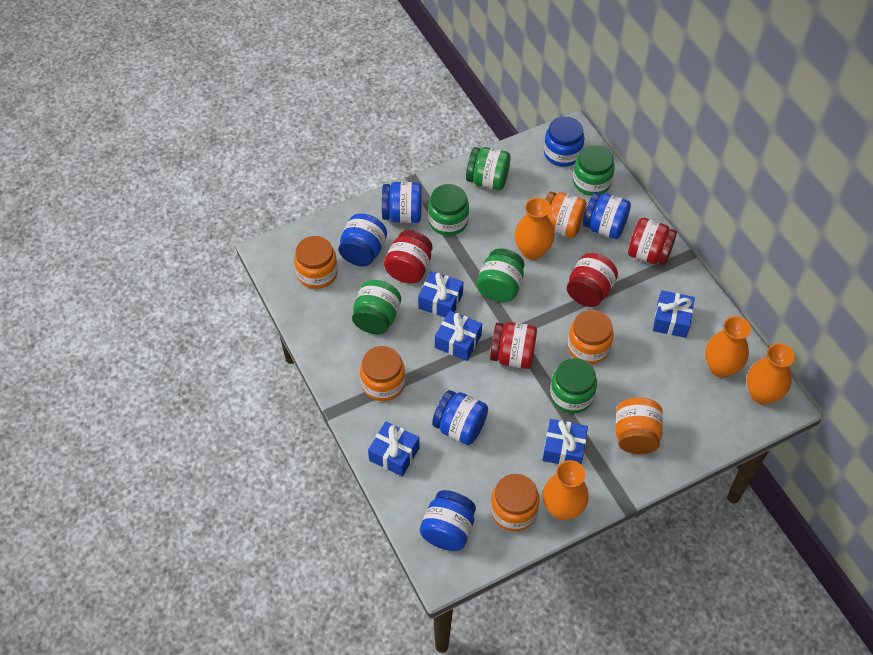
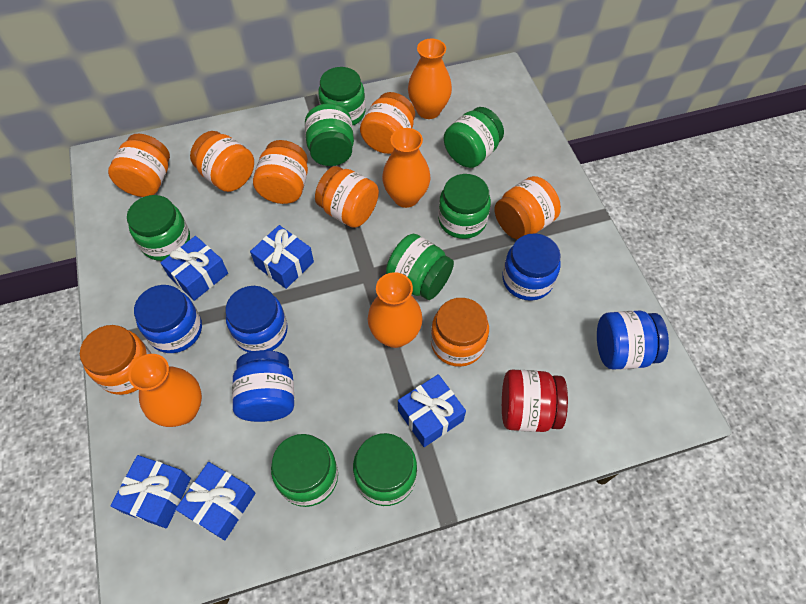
blue jar: 6 -> 5
green jar: 6 -> 8
orange jar: 6 -> 8
red jar: 4 -> 1

